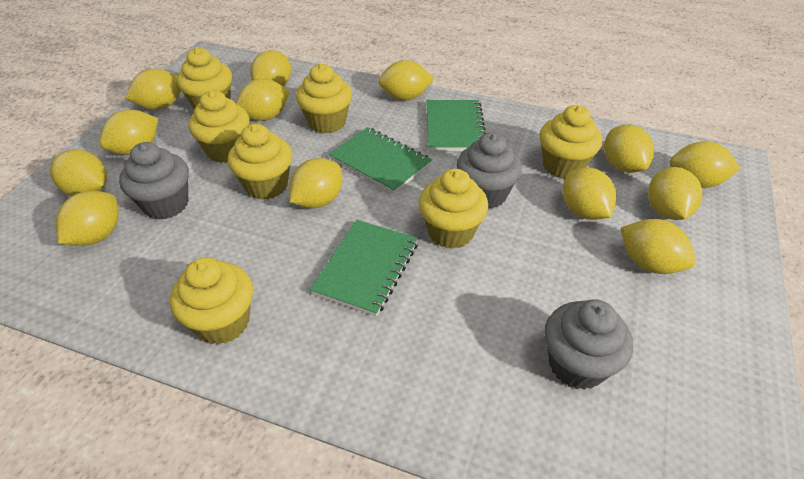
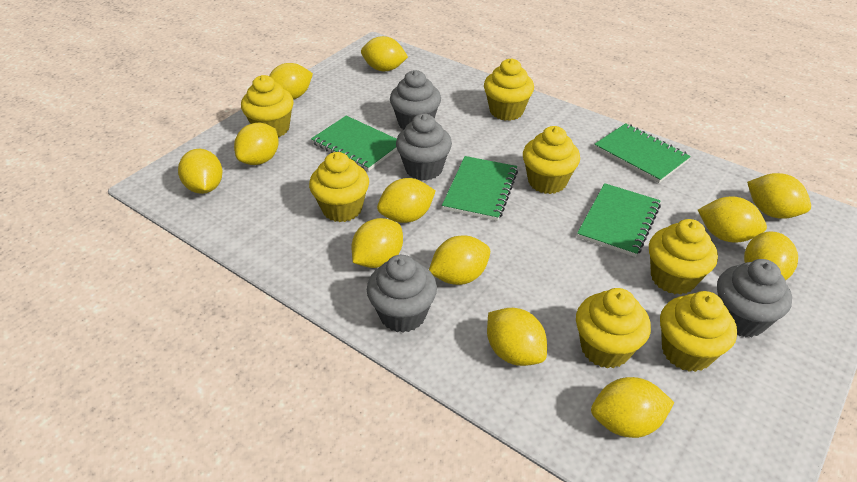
green notebook: 3 -> 4
grey cupcake: 3 -> 4
yellow lemon: 13 -> 12

